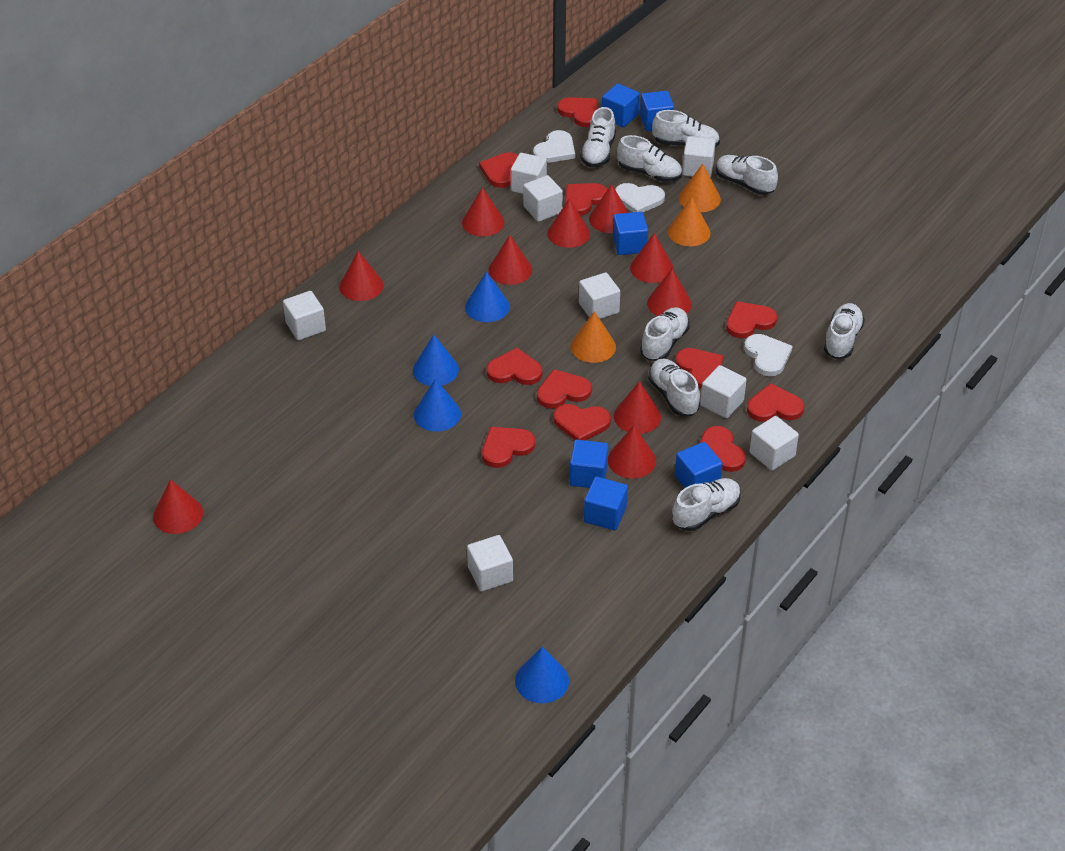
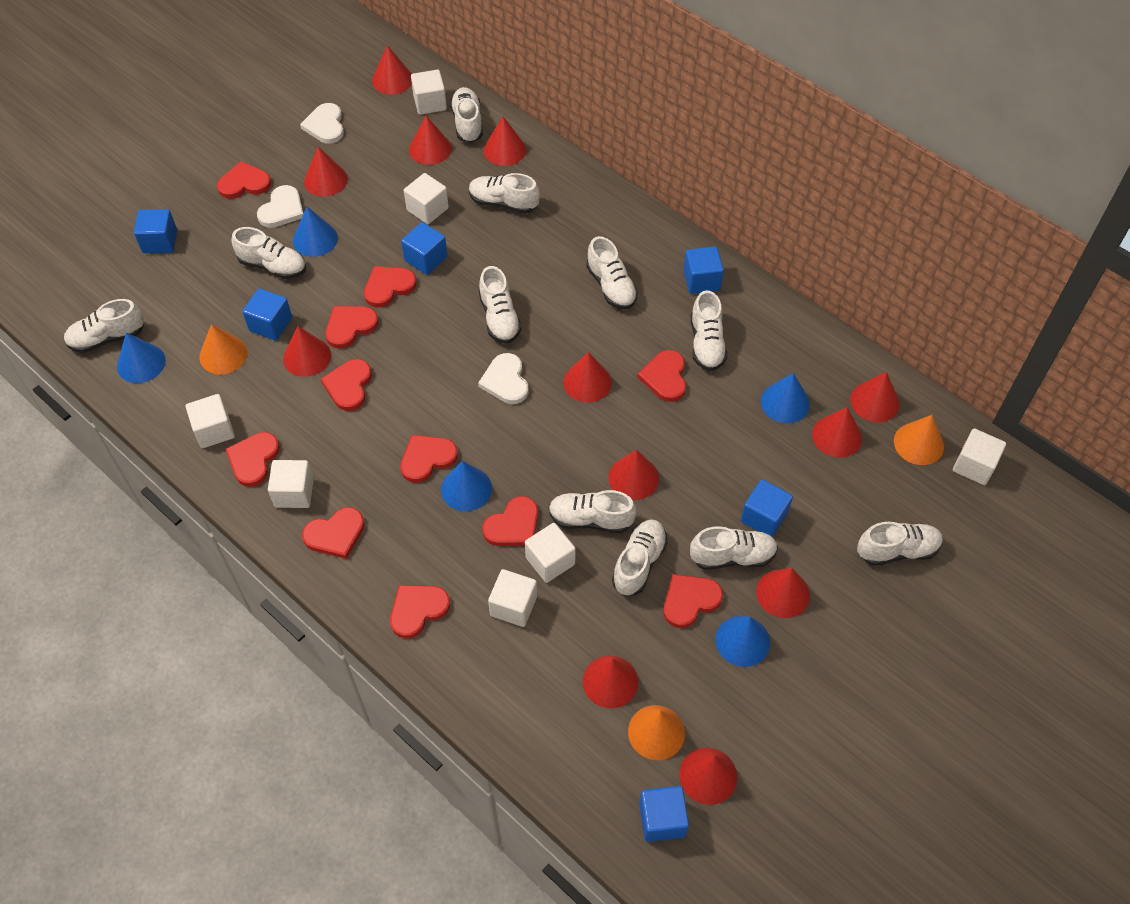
blue cone: 4 -> 5
red cone: 10 -> 12
white cube: 8 -> 7
white shoe: 8 -> 11

